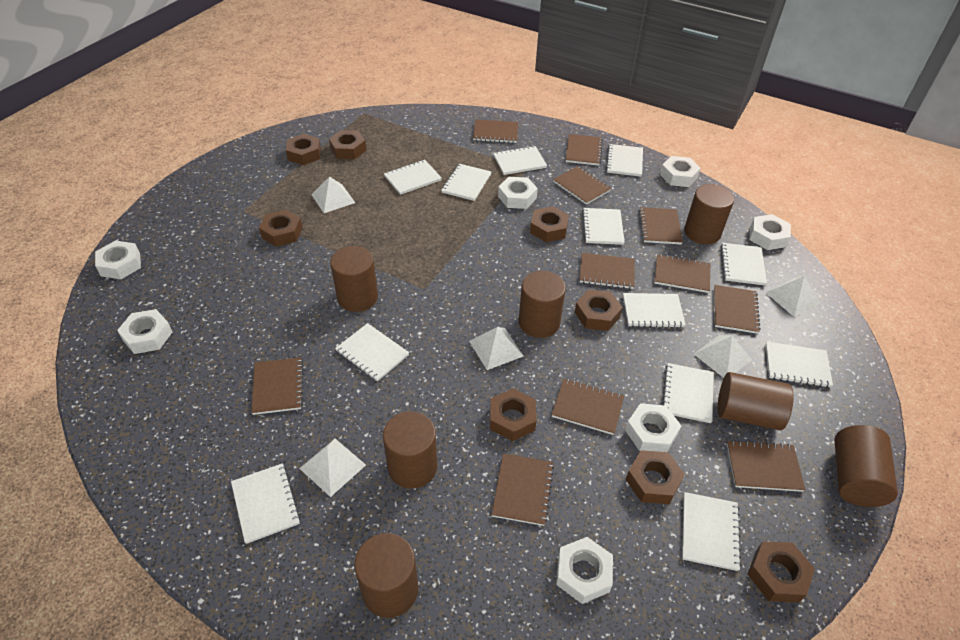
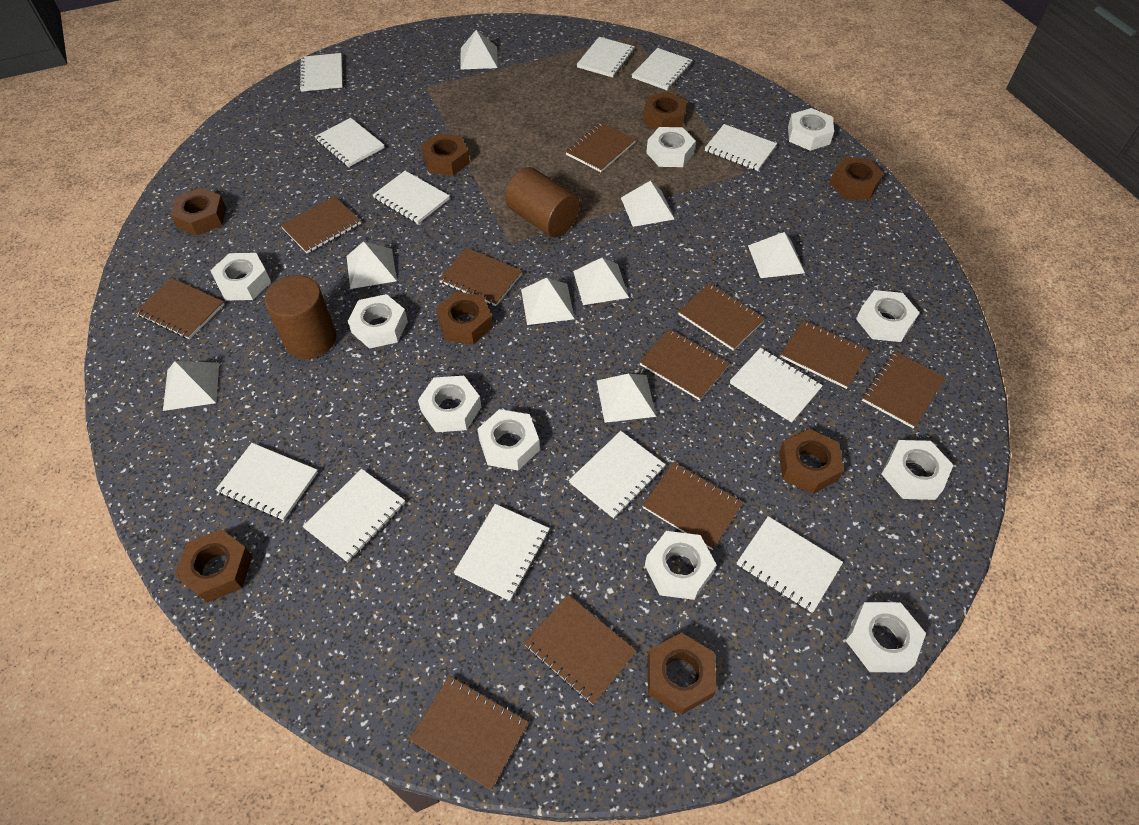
brown cylinder: 7 -> 2
white nut: 7 -> 10
white pyramid: 5 -> 8

